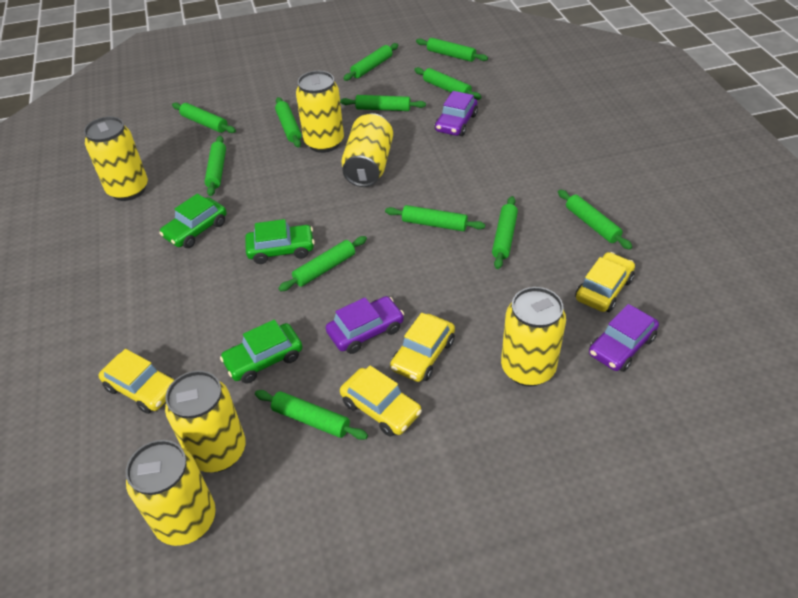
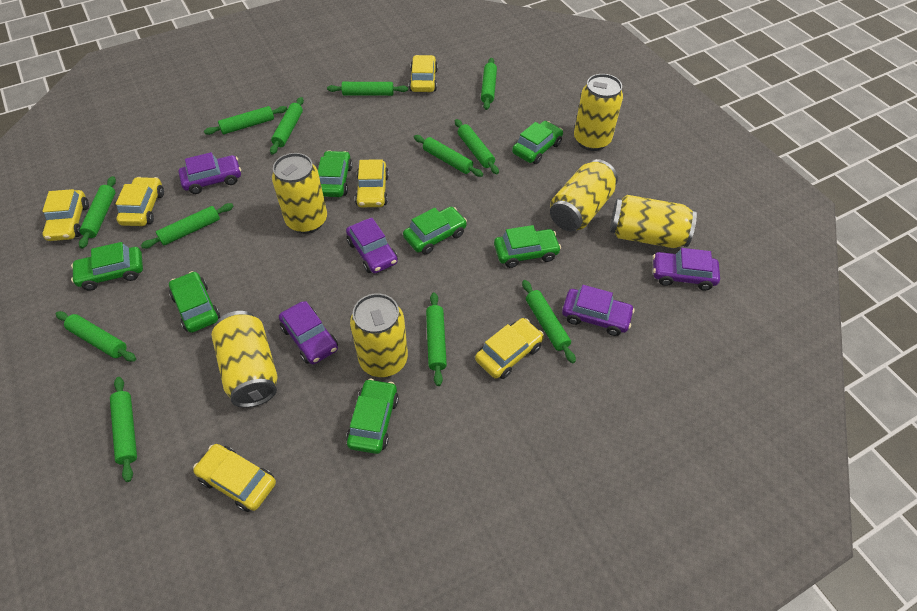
green car: 3 -> 7
purple car: 3 -> 5
yellow car: 4 -> 6

